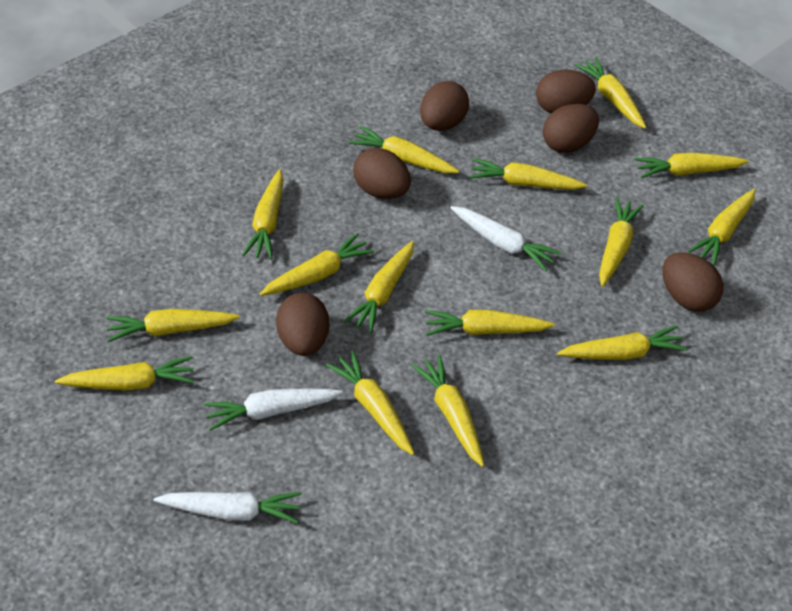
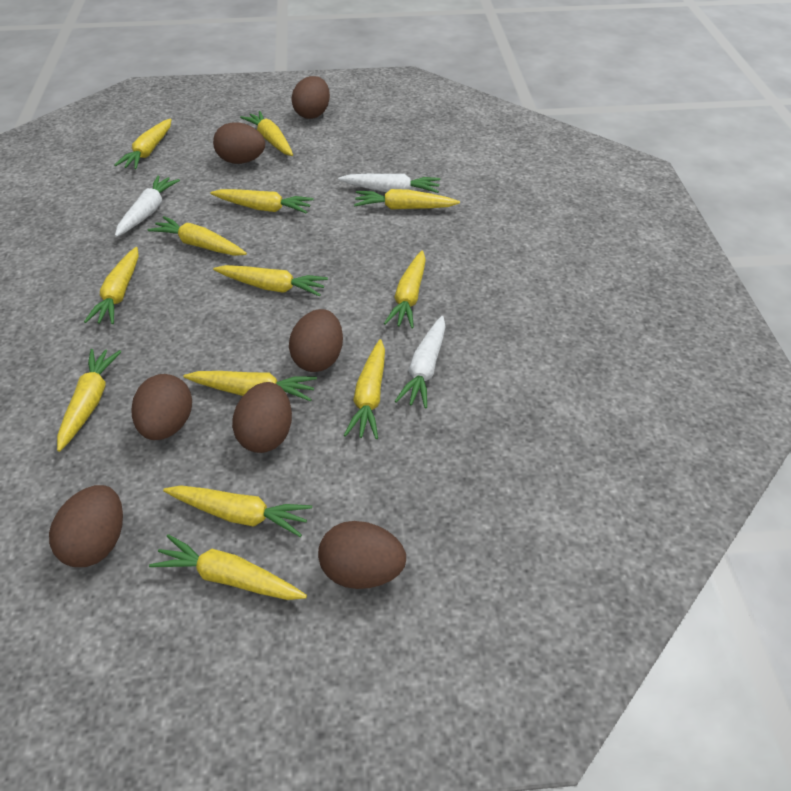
brown egg: 6 -> 7
yellow carrot: 15 -> 13

